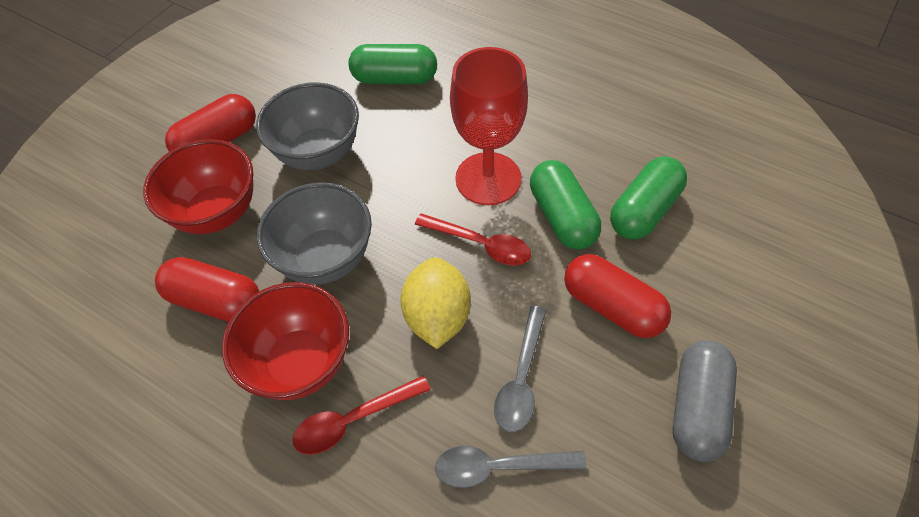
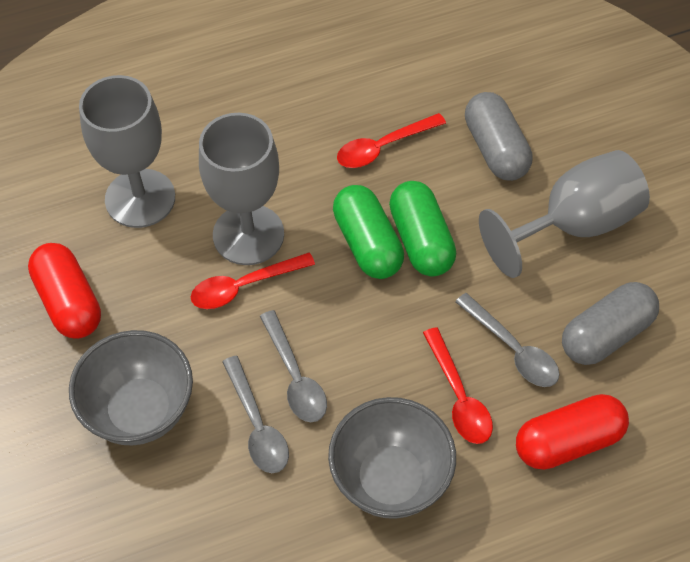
green capsule: 3 -> 2
grey capsule: 1 -> 2
grey goblet: 0 -> 3
grey spoon: 2 -> 3
red bowl: 2 -> 0
red capsule: 3 -> 2
red goblet: 1 -> 0
red spoon: 2 -> 3
yellow lemon: 1 -> 0

